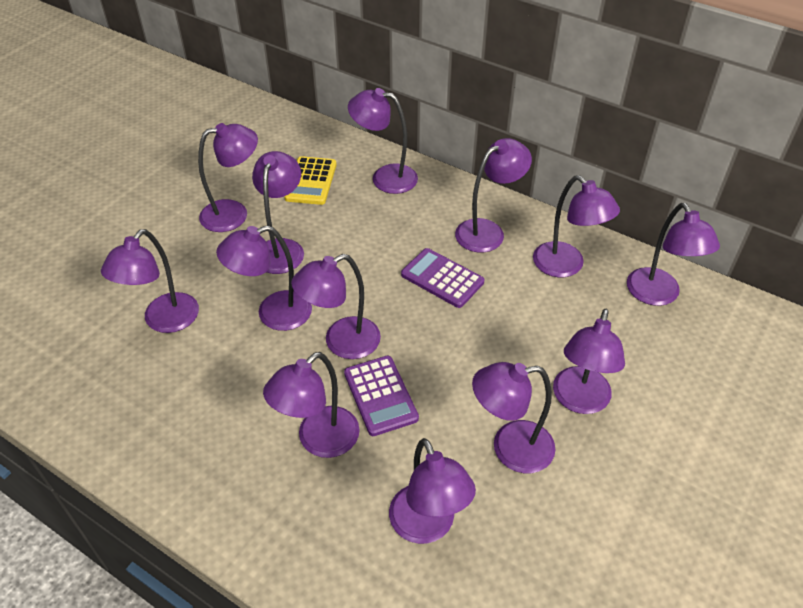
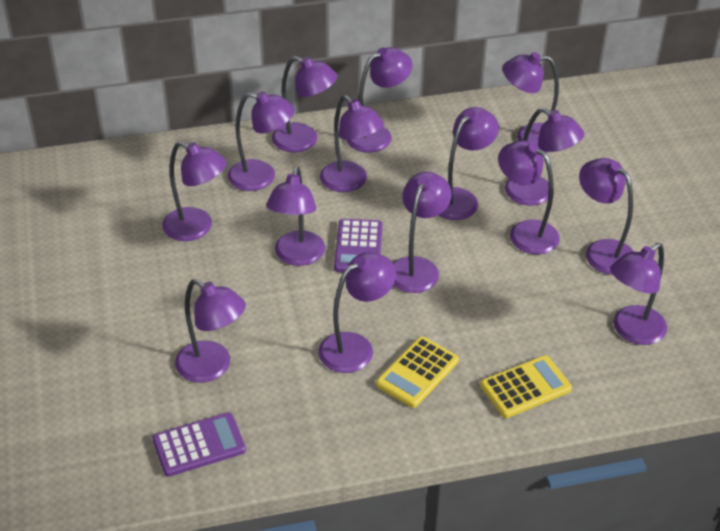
purple lamp: 13 -> 15
yellow calculator: 1 -> 2

